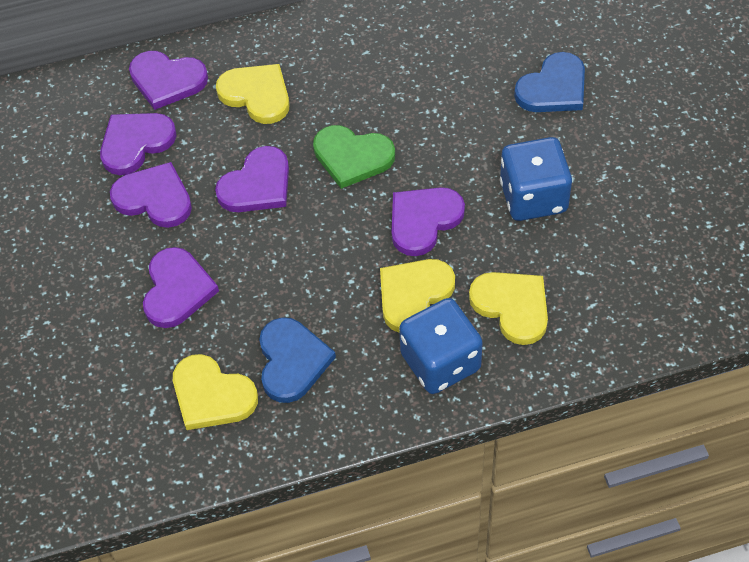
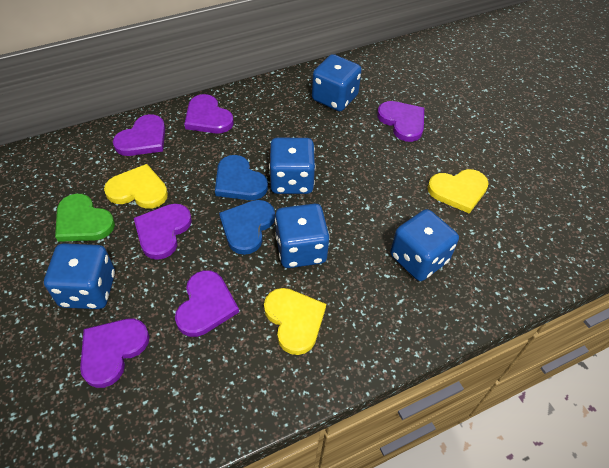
blue dice: 2 -> 5
yellow heart: 4 -> 3

